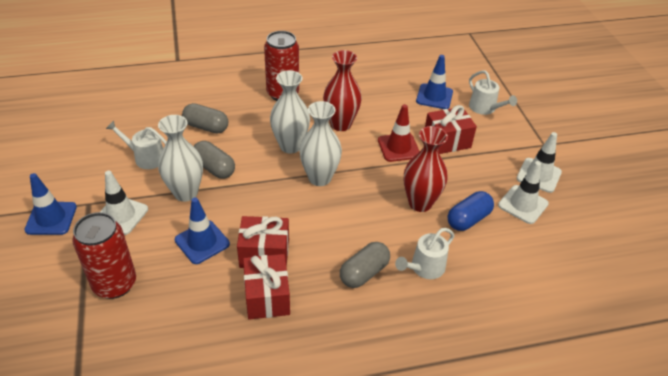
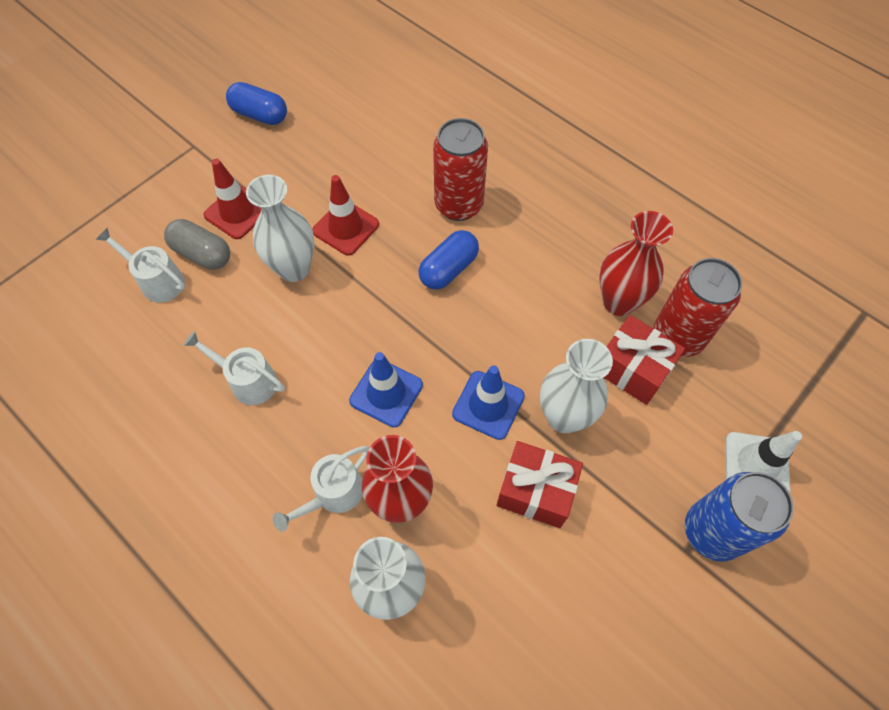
blue can: 0 -> 1
blue capsule: 1 -> 2
blue traffic cone: 3 -> 2
grey capsule: 3 -> 1
red gift: 3 -> 2
red traffic cone: 1 -> 2
white traffic cone: 3 -> 1

